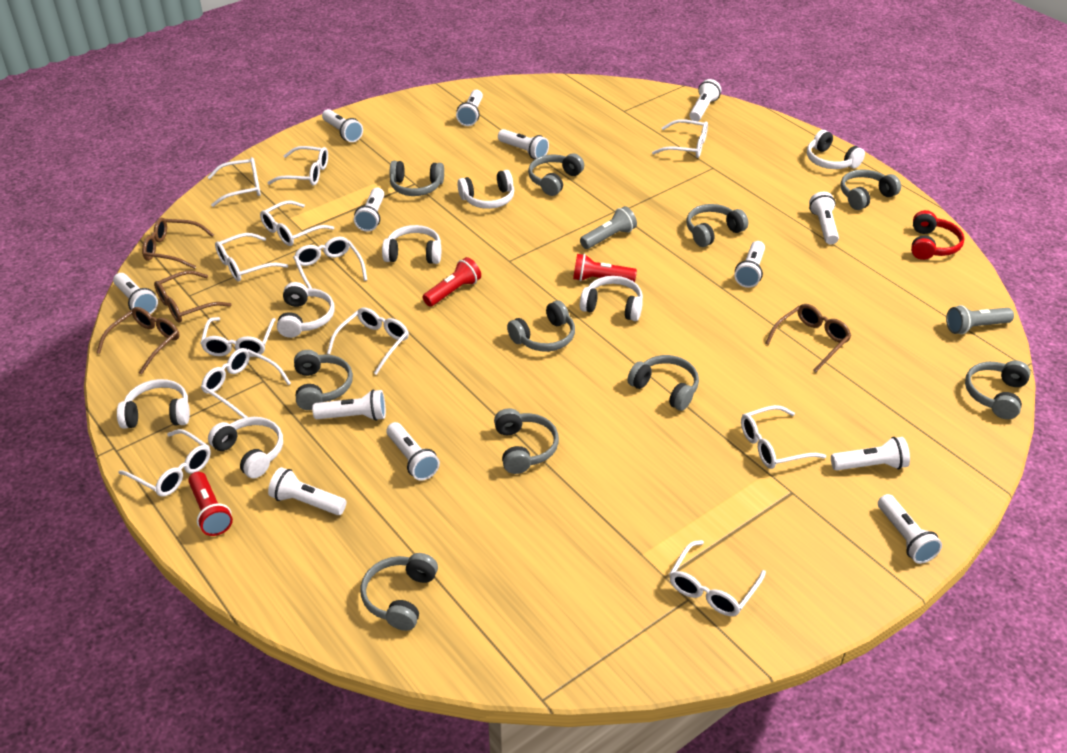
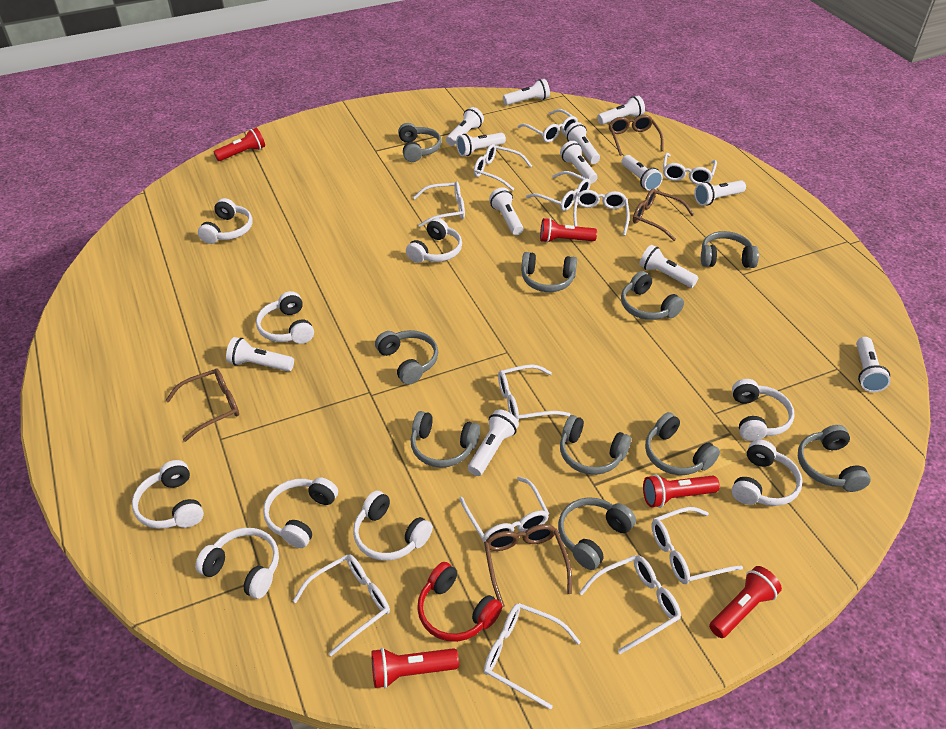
grey flashlight: 2 -> 0
red flashlight: 3 -> 5
white headphones: 7 -> 9

